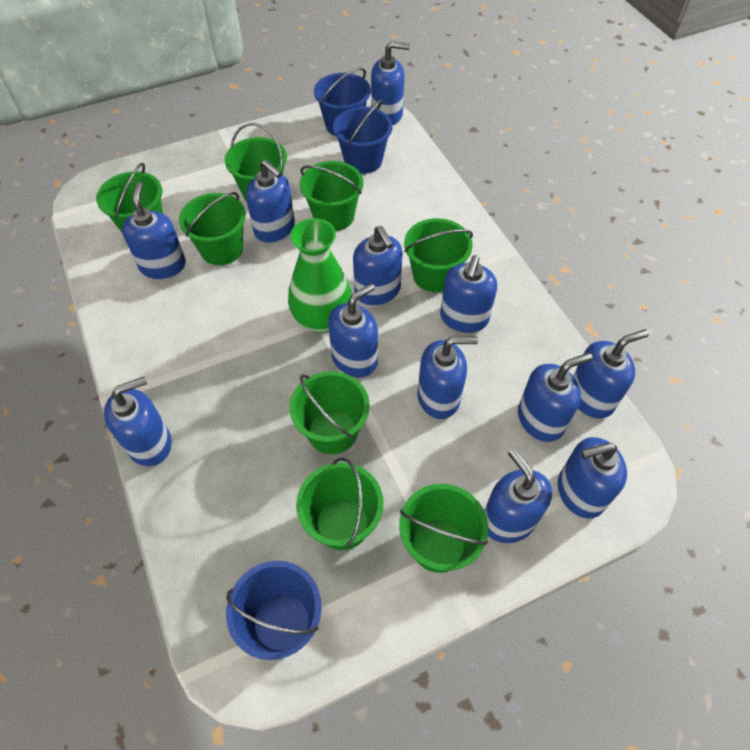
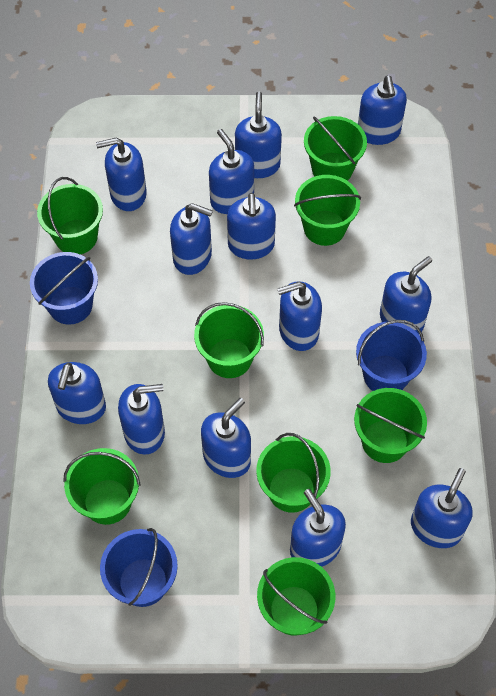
blue soap dispenser: 12 -> 13
green vase: 1 -> 0

